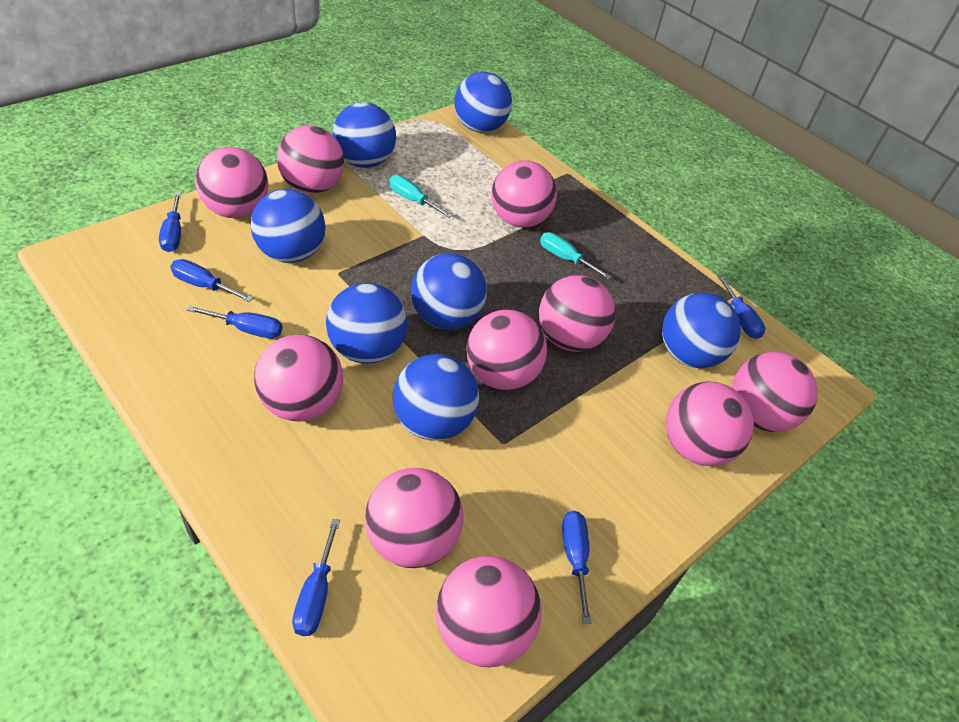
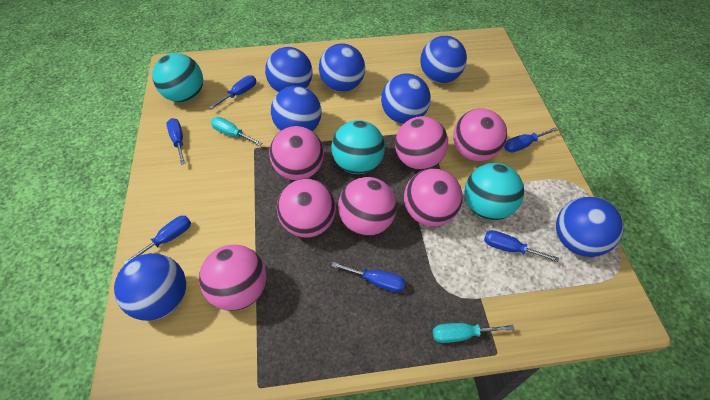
pink ball: 10 -> 7
turquoise ball: 0 -> 3

